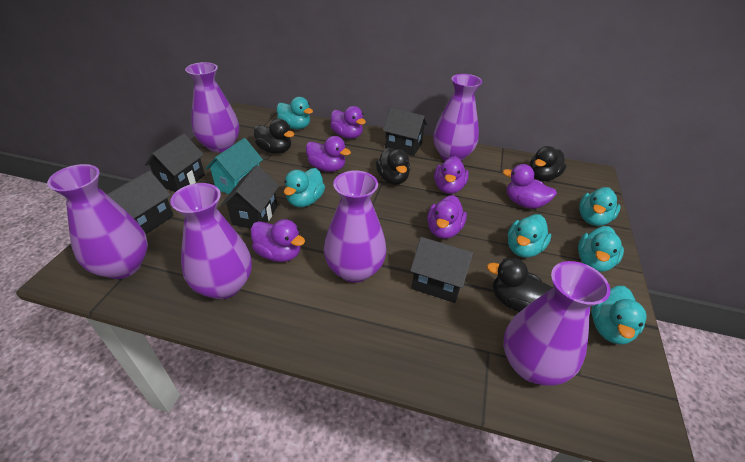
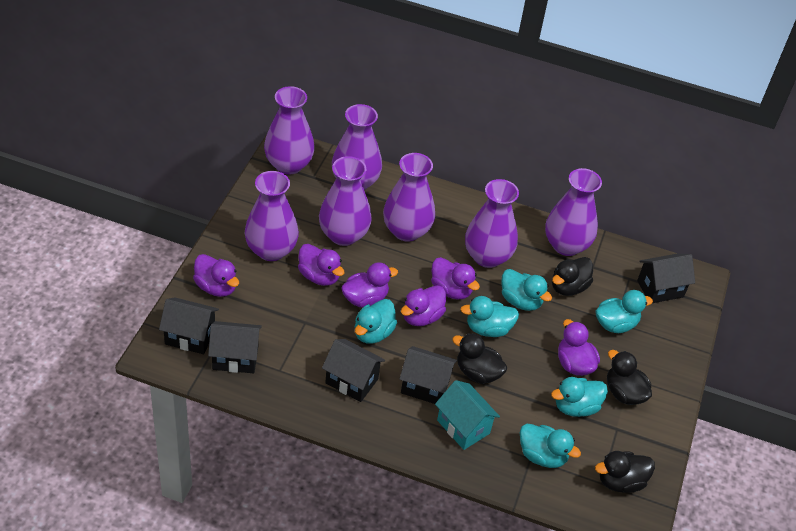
purple vase: 6 -> 7

